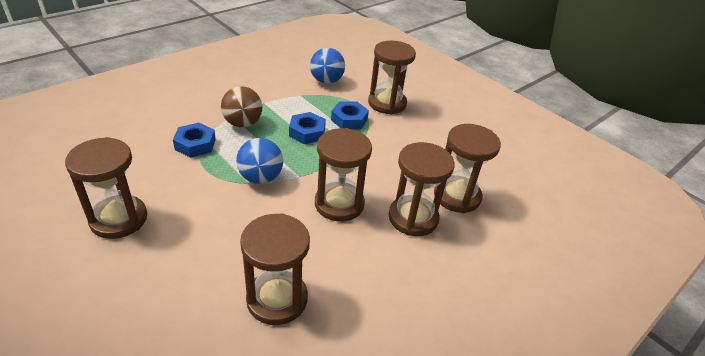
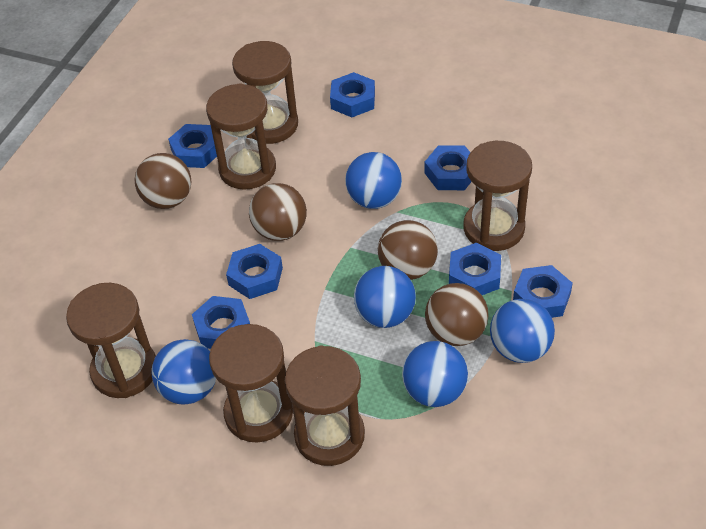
blue ball: 2 -> 5
blue nut: 3 -> 7
brown ball: 1 -> 4

